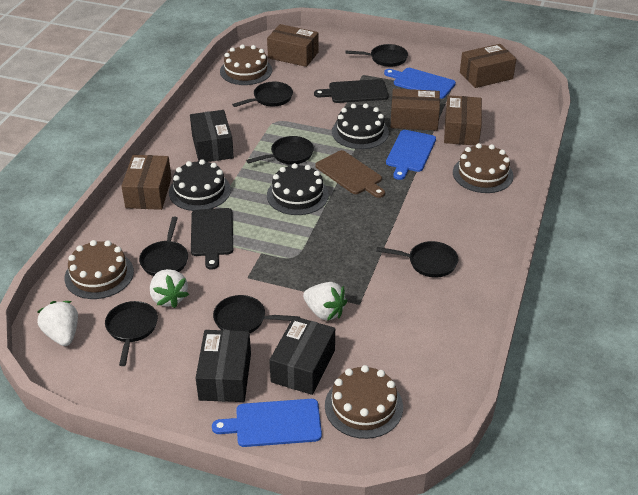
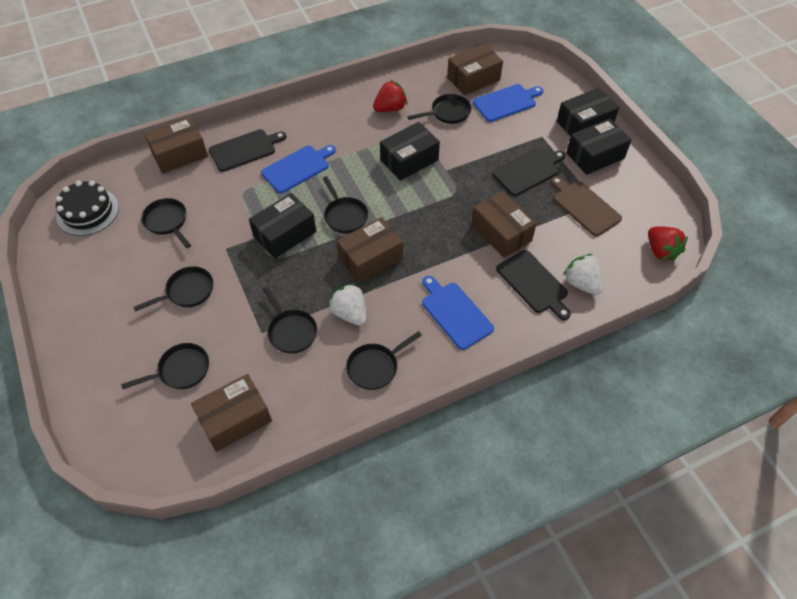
black box: 3 -> 4
black cake: 3 -> 1
black cutting board: 2 -> 3
brown cake: 4 -> 0
red strawberry: 0 -> 2
white strawberry: 3 -> 2

